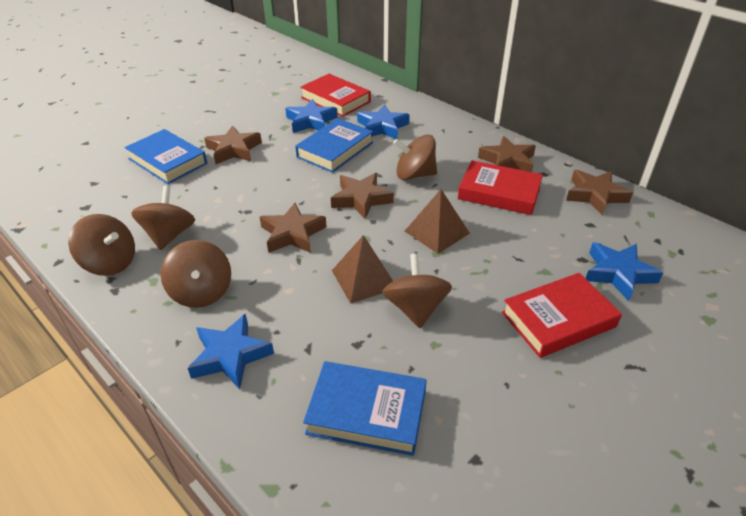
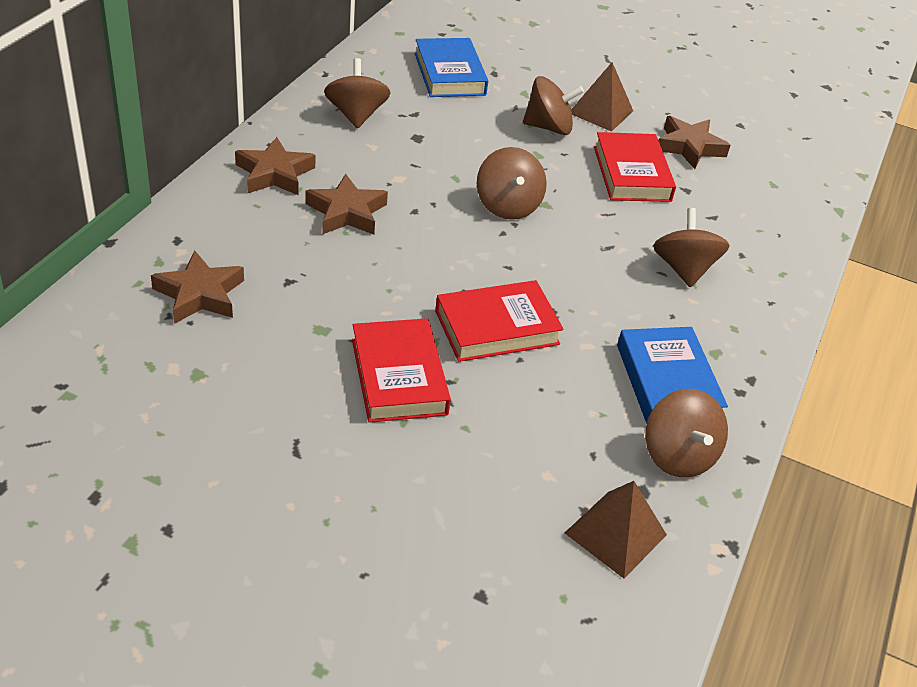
blue book: 3 -> 2
blue star: 4 -> 0
brown star: 5 -> 4

